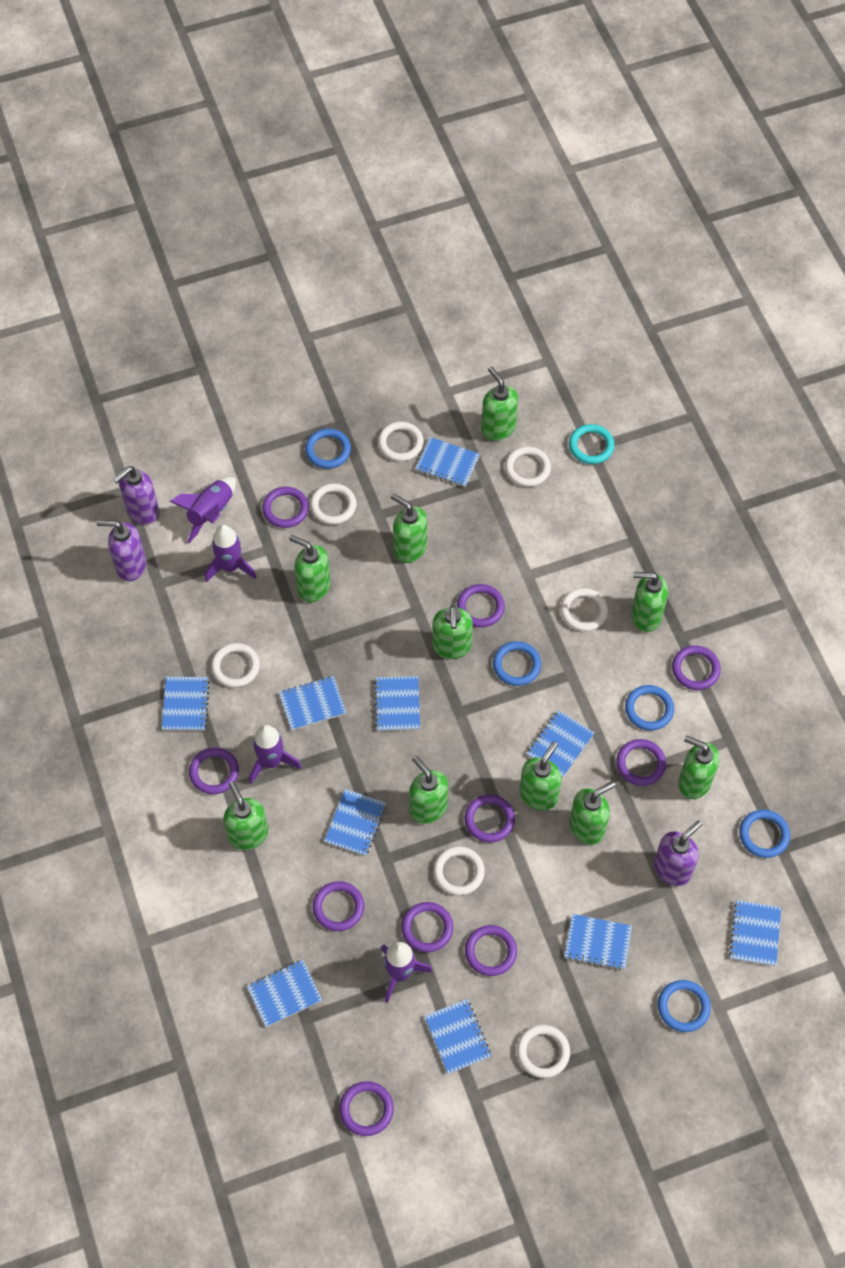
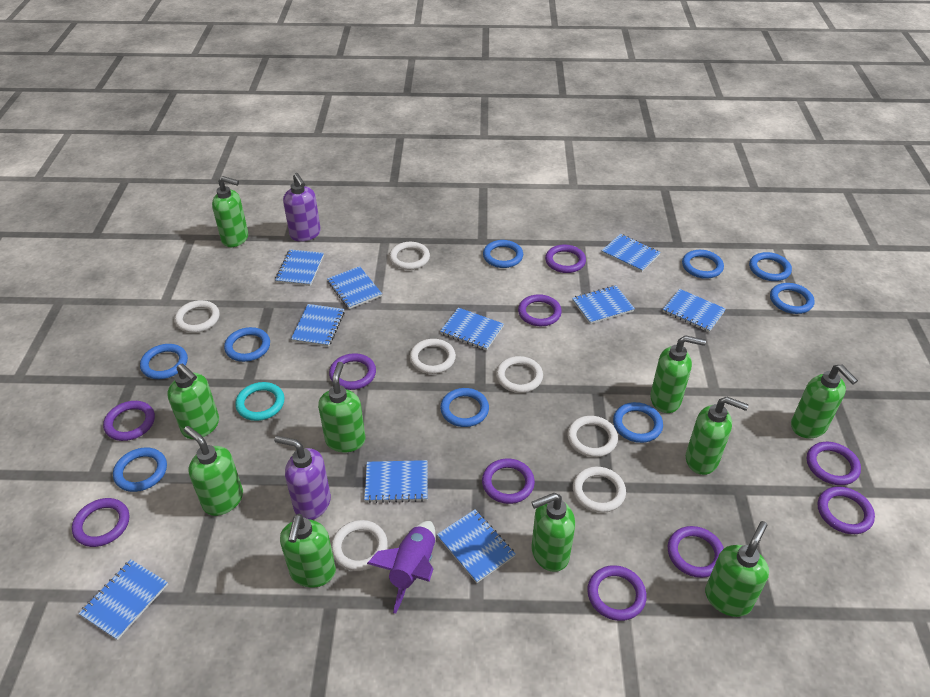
blue ring: 5 -> 9
purple rocket: 4 -> 1
purple soap dispenser: 3 -> 2

